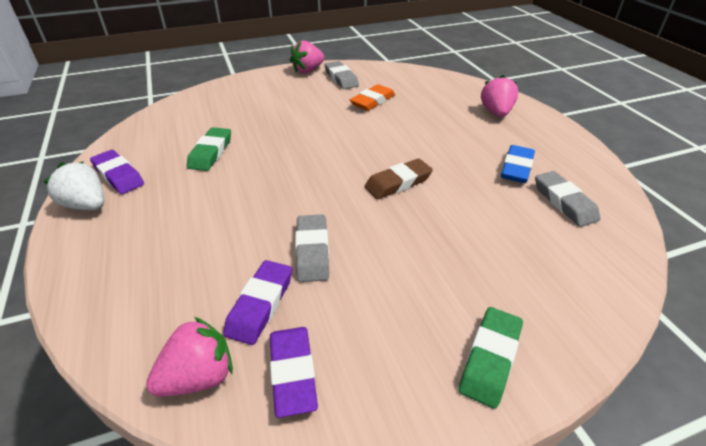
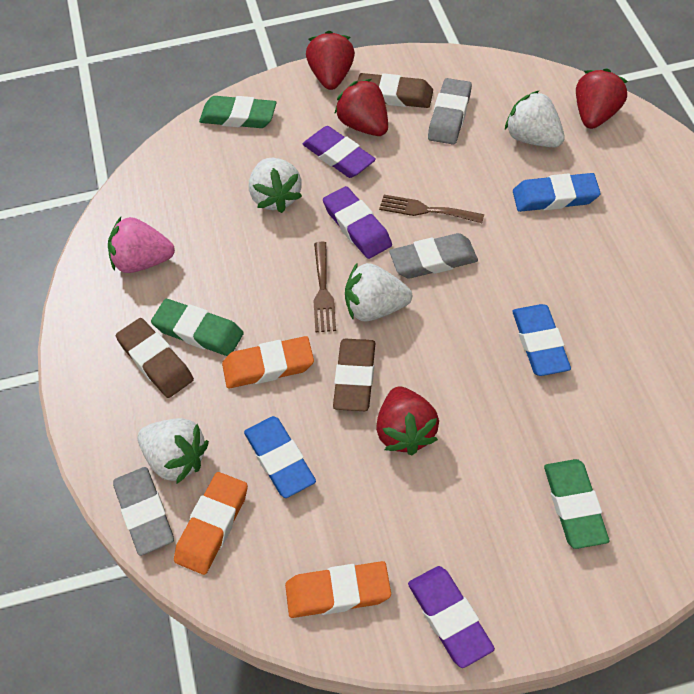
blue eraser: 1 -> 3
brown eraser: 1 -> 3
brown fork: 0 -> 2
green eraser: 2 -> 3
orange eraser: 1 -> 3
pink strawberry: 3 -> 1
red strawberry: 0 -> 4
white strawberry: 1 -> 4

